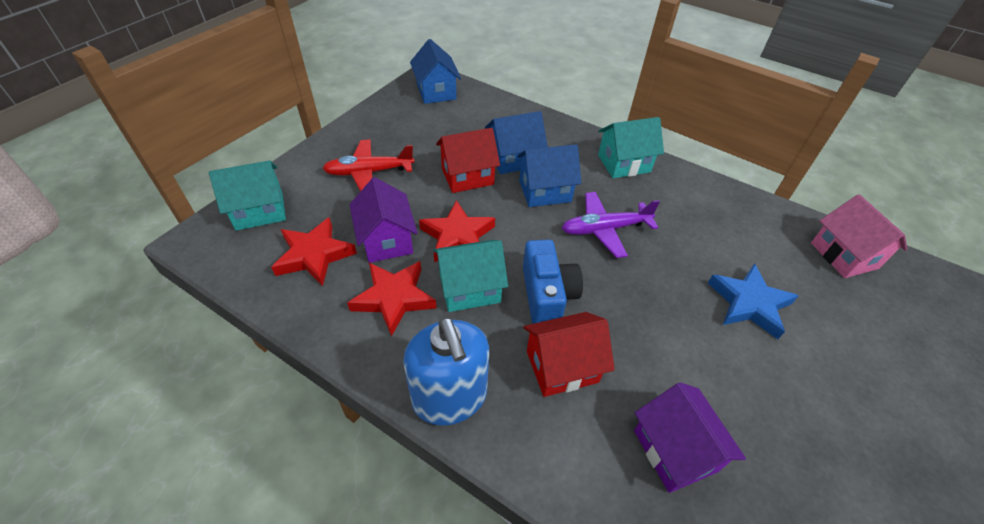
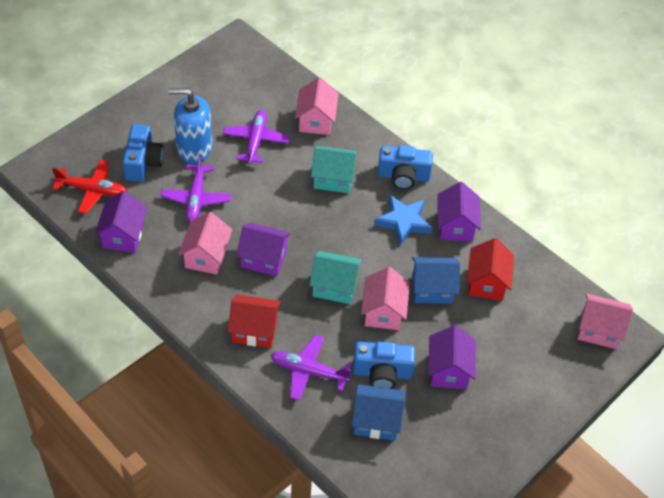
blue camera: 1 -> 3
blue house: 3 -> 2
pink house: 1 -> 4
purple house: 2 -> 4
purple plane: 1 -> 3
red star: 3 -> 0
turquoise house: 3 -> 2

